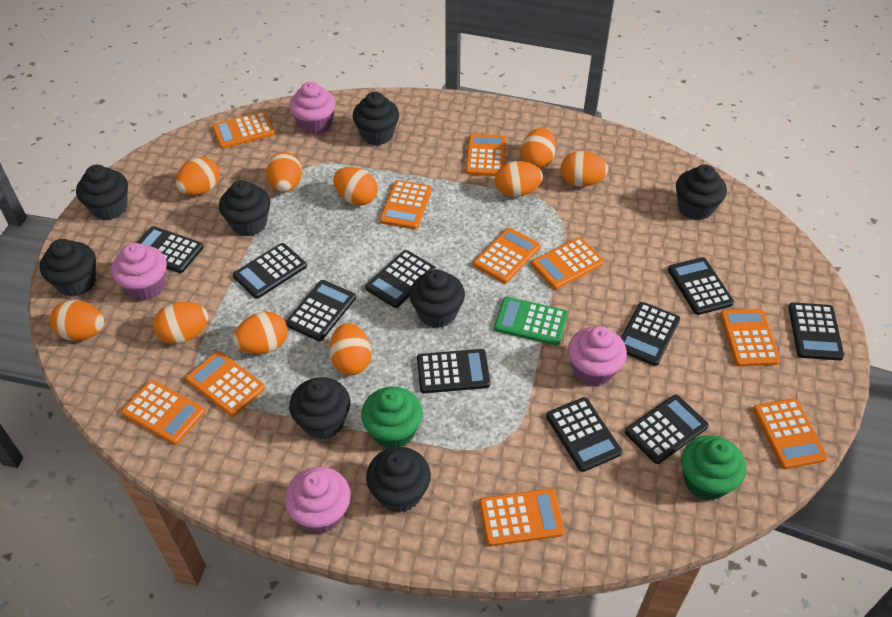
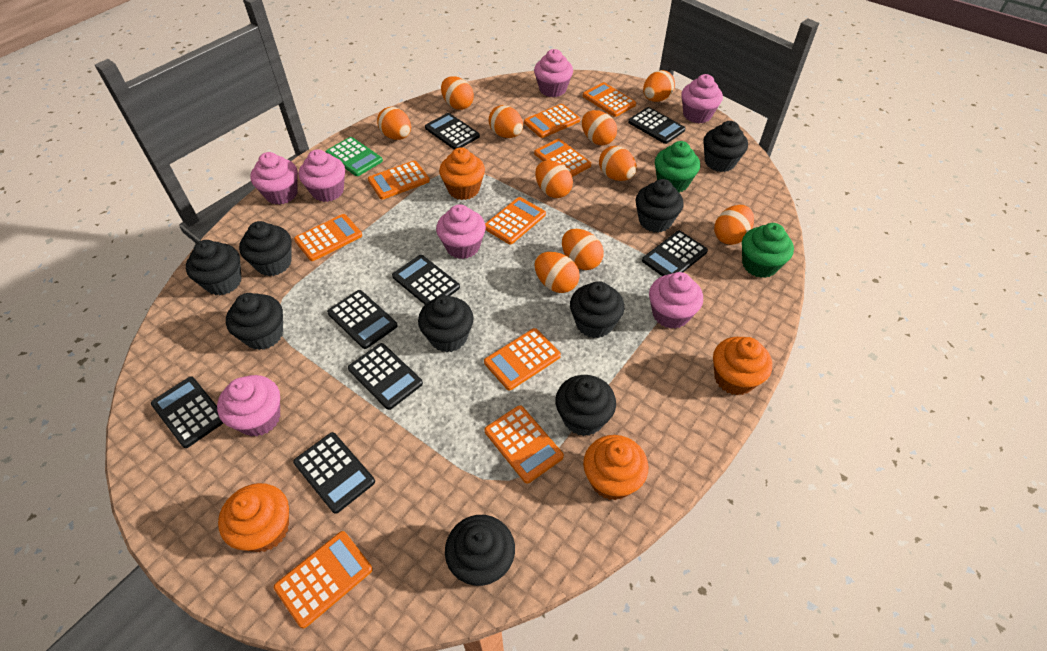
black calculator: 10 -> 8
black cupcake: 8 -> 9
orange calculator: 10 -> 9
orange cupcake: 0 -> 4
pink cupcake: 4 -> 7

